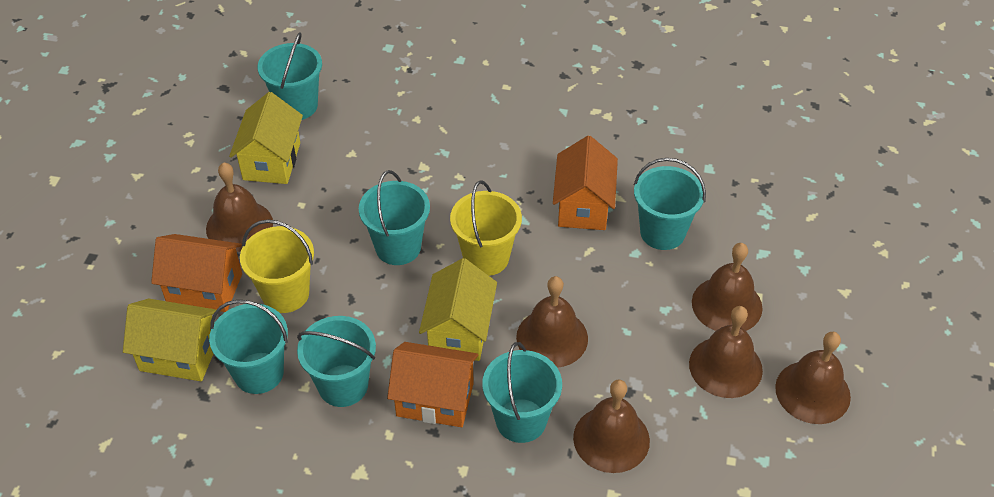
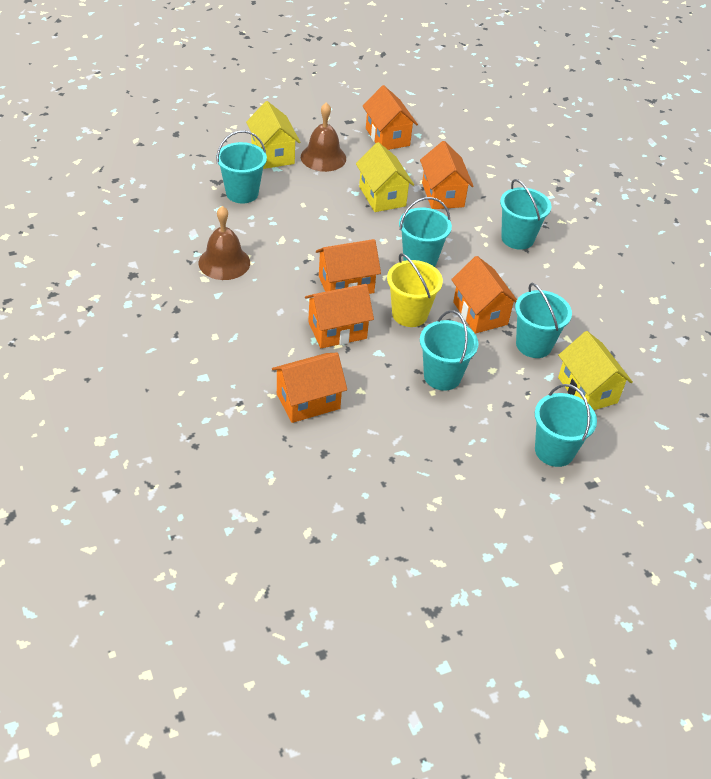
brown bell: 6 -> 2
orange house: 3 -> 6
yellow bucket: 2 -> 1

